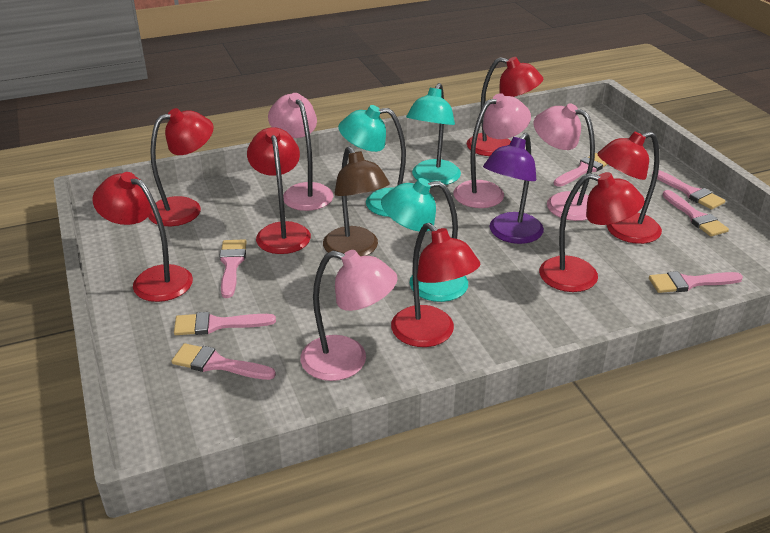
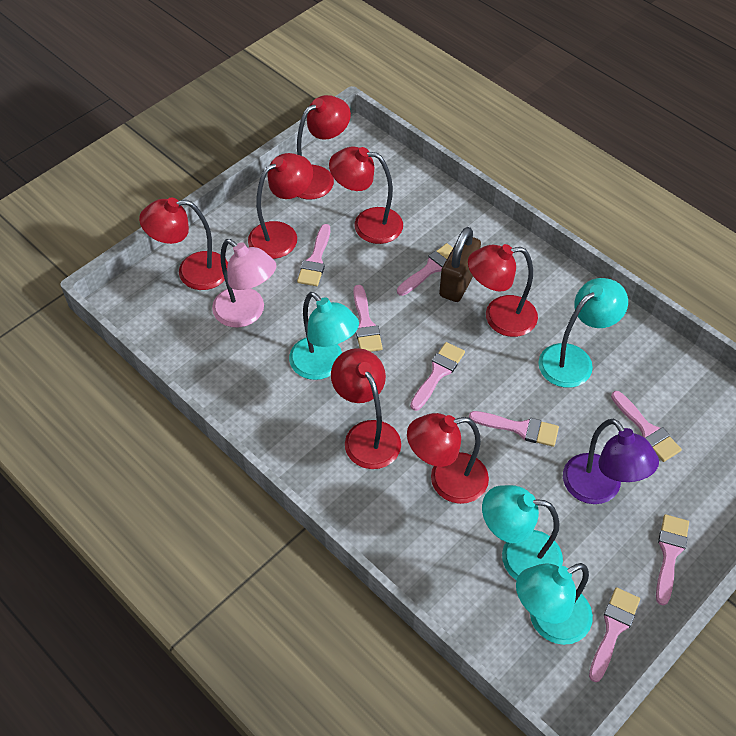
brown lamp: 1 -> 0
brown padlock: 0 -> 1
pink brush: 7 -> 8
pink lamp: 4 -> 1
turquoise lamp: 3 -> 4

